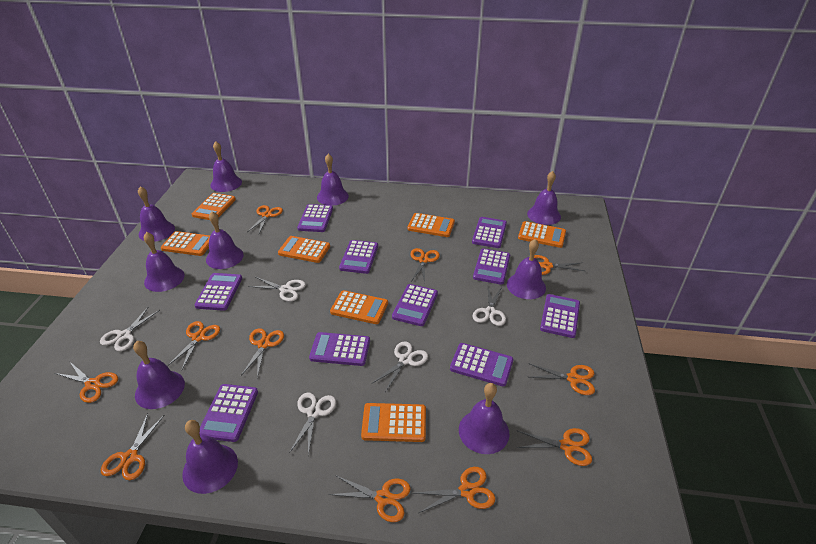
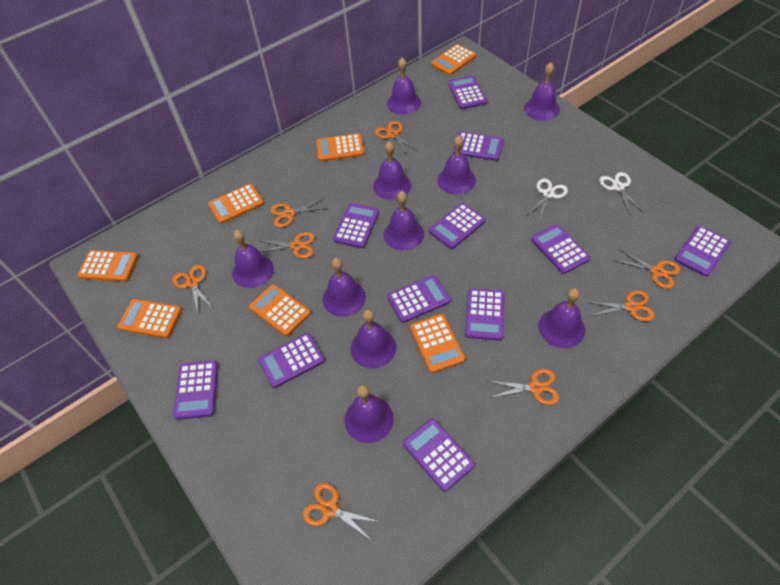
orange scissors: 11 -> 8
purple calculator: 10 -> 11
white scissors: 5 -> 2

